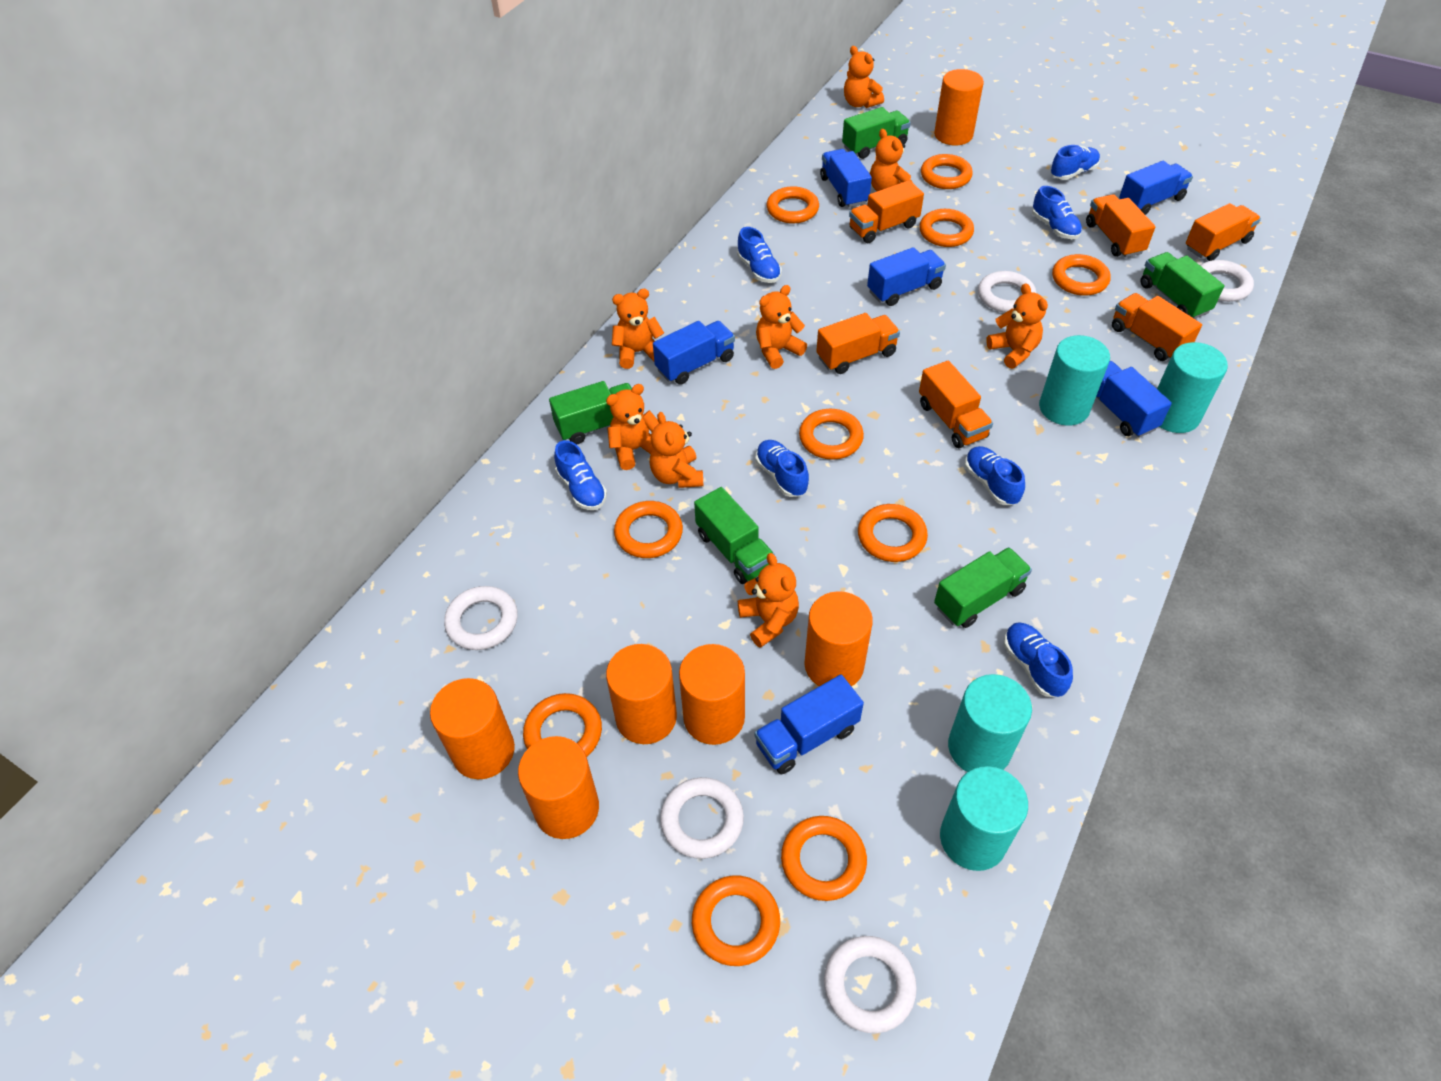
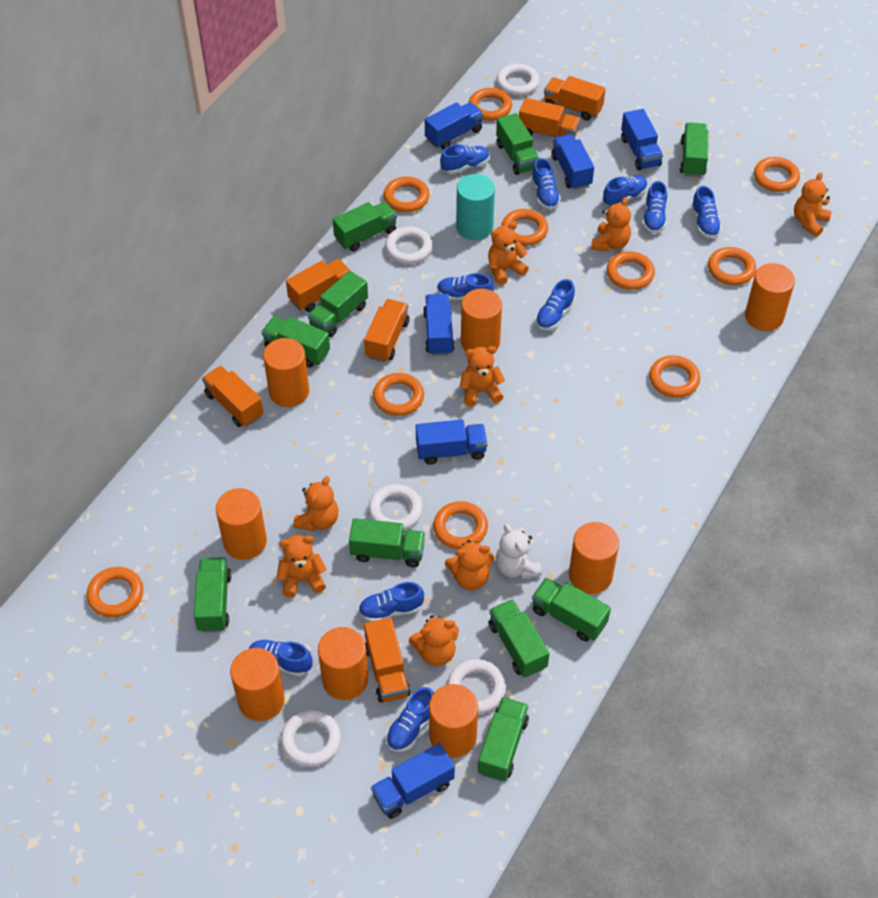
blue shoe: 7 -> 10
green truck: 5 -> 10
orange cylinder: 6 -> 8
turquoise cylinder: 4 -> 1
white teddy bear: 0 -> 1

